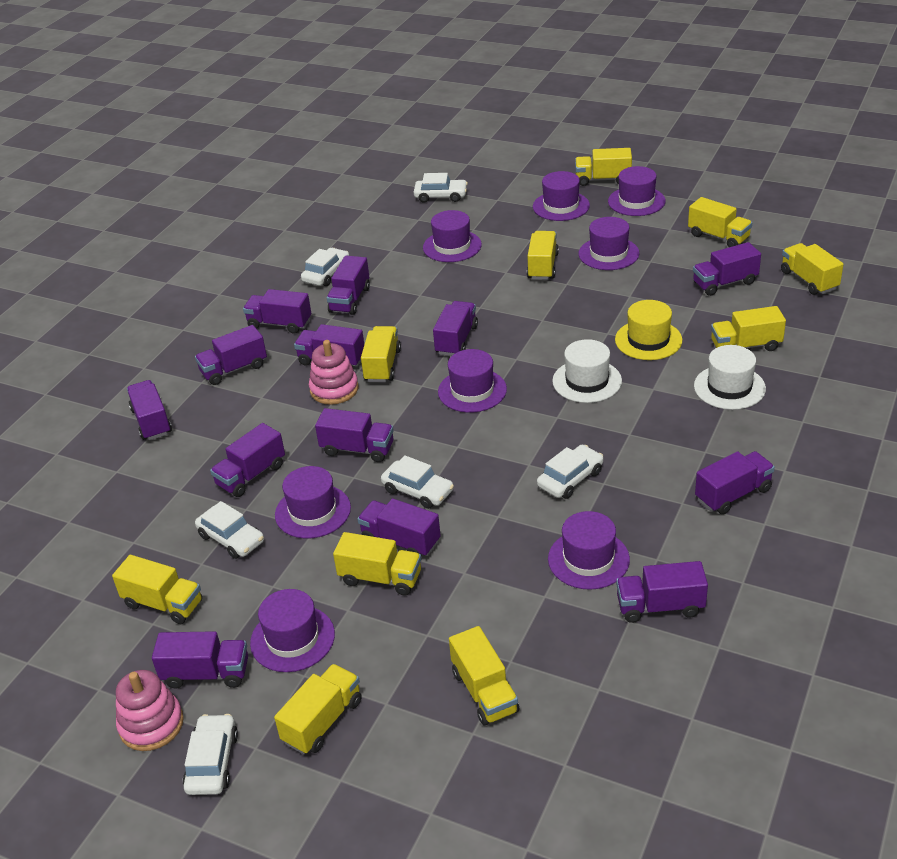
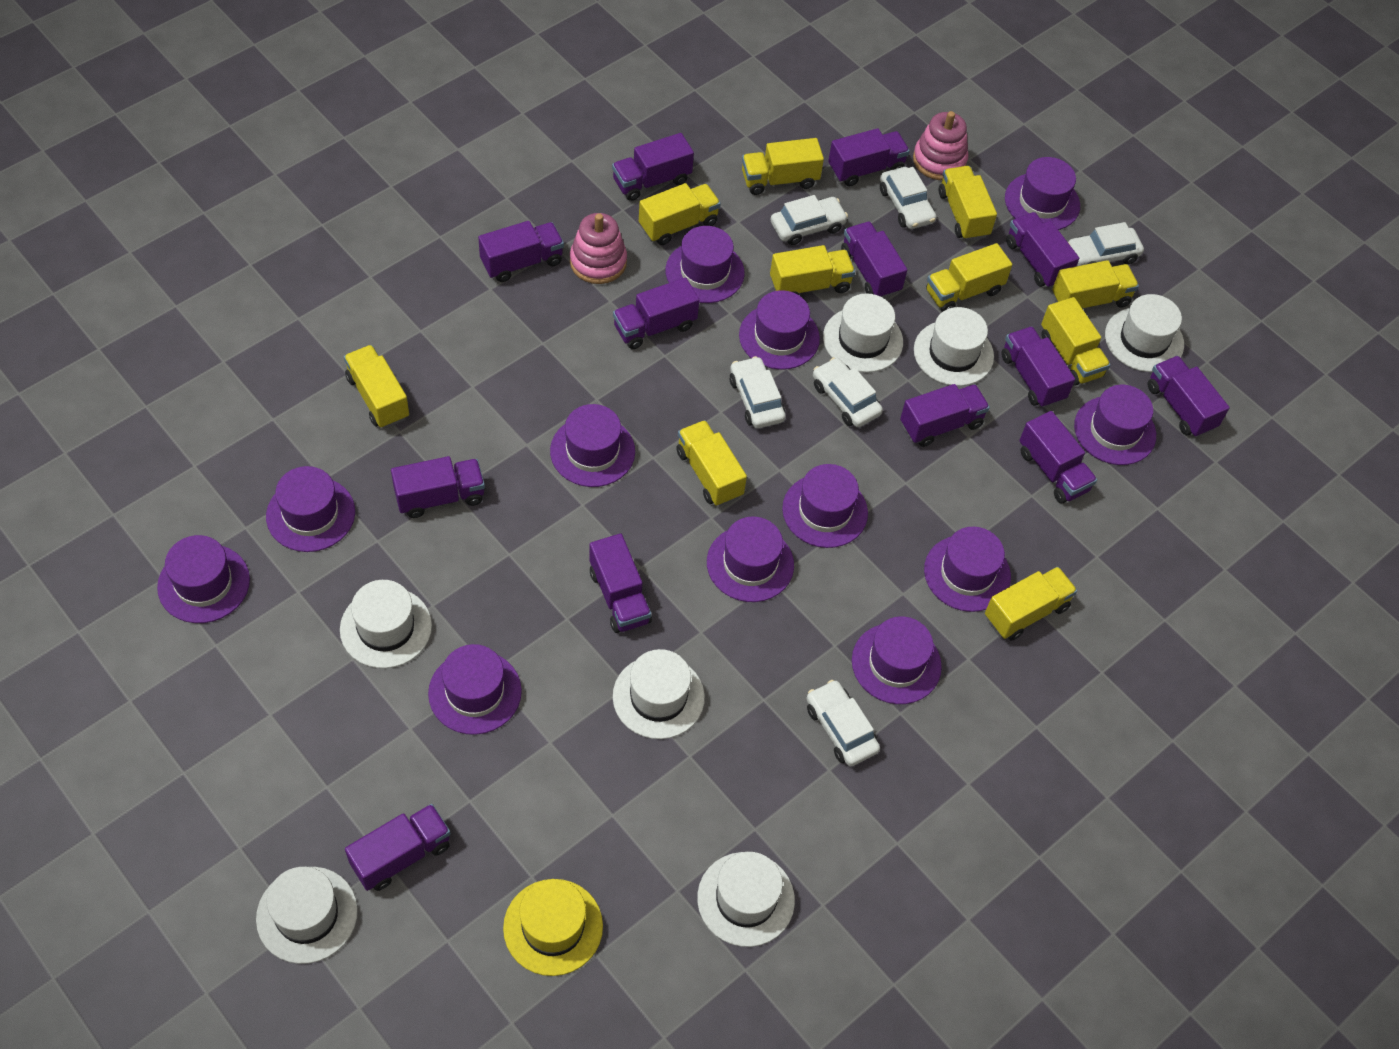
purple hat: 8 -> 12
white hat: 2 -> 7

